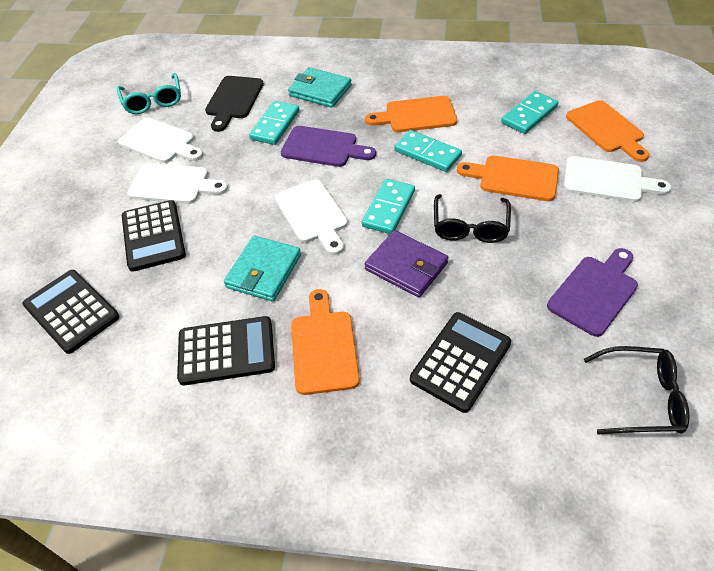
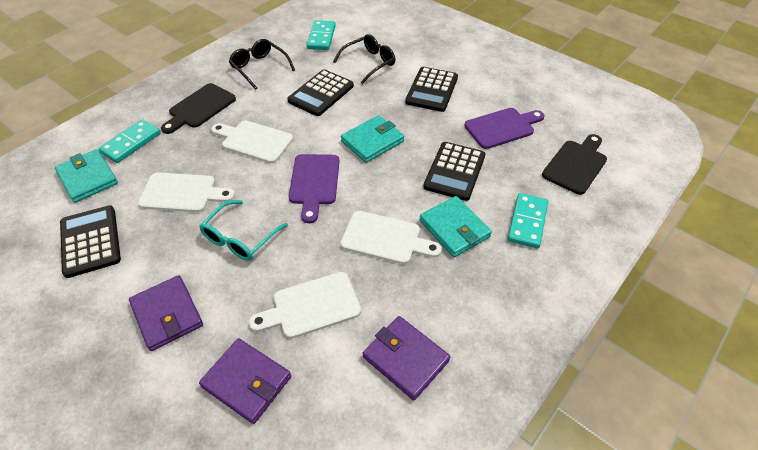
black cutting board: 1 -> 2
orange cutting board: 4 -> 0
purple wallet: 1 -> 3
turquoise domino: 4 -> 3
turquoise wallet: 2 -> 3

